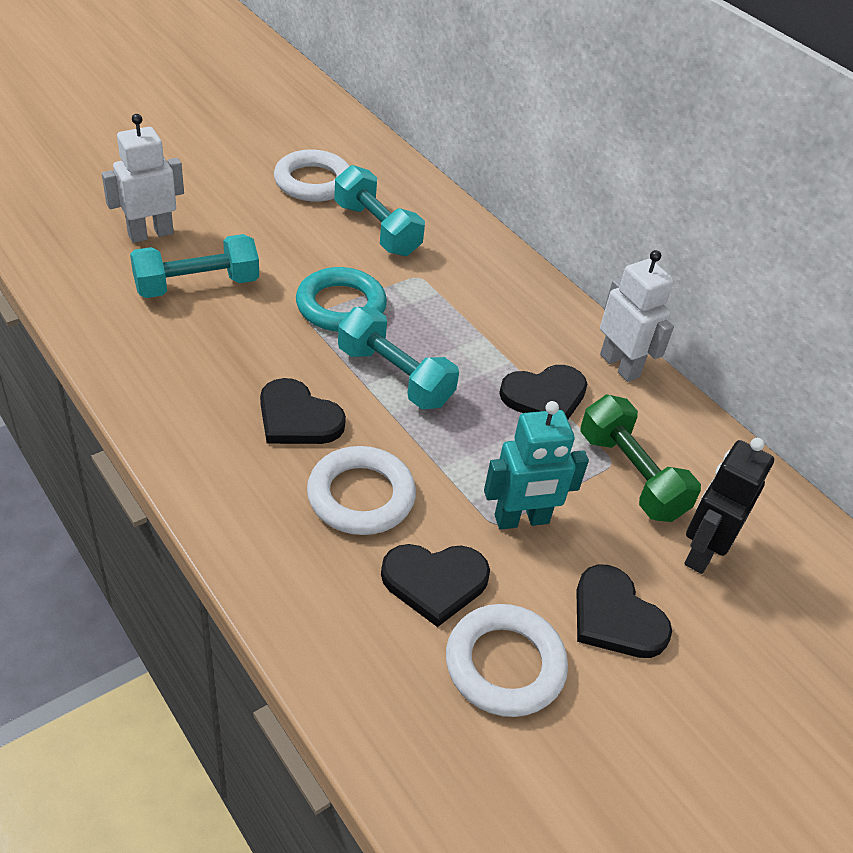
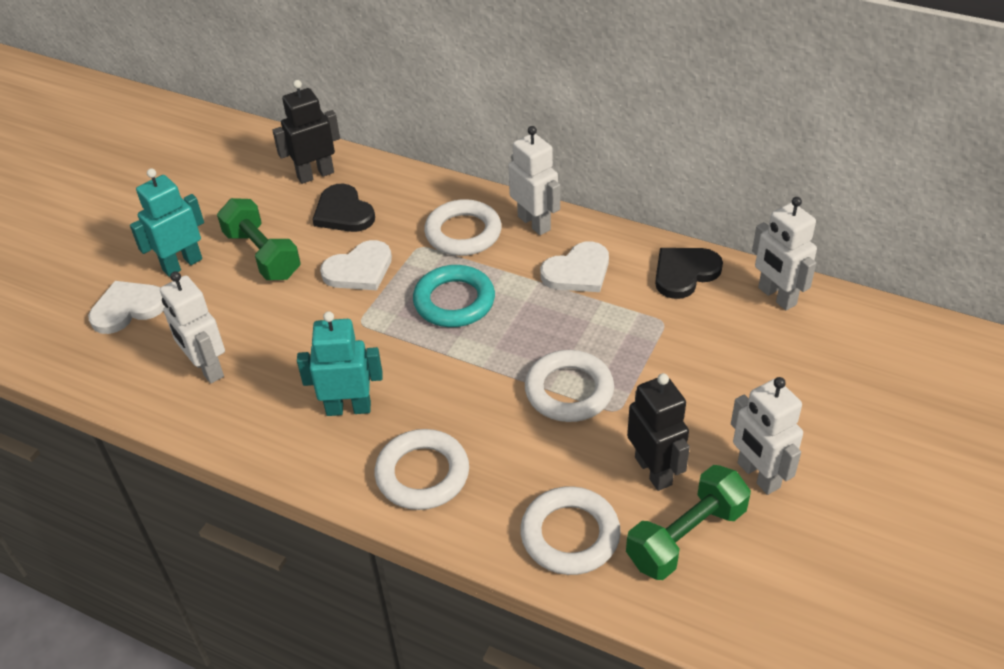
black heart: 4 -> 2
black robot: 1 -> 2
green dumbbell: 1 -> 2
turquoise dumbbell: 3 -> 0
turquoise robot: 1 -> 2
white heart: 0 -> 3
white ring: 3 -> 4
white robot: 2 -> 4

